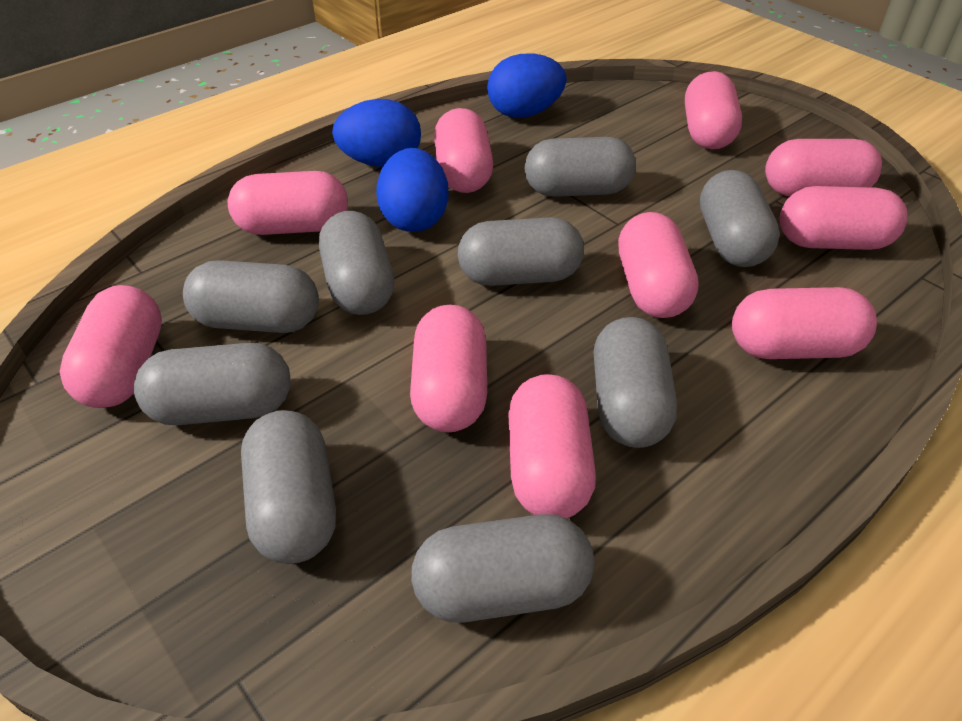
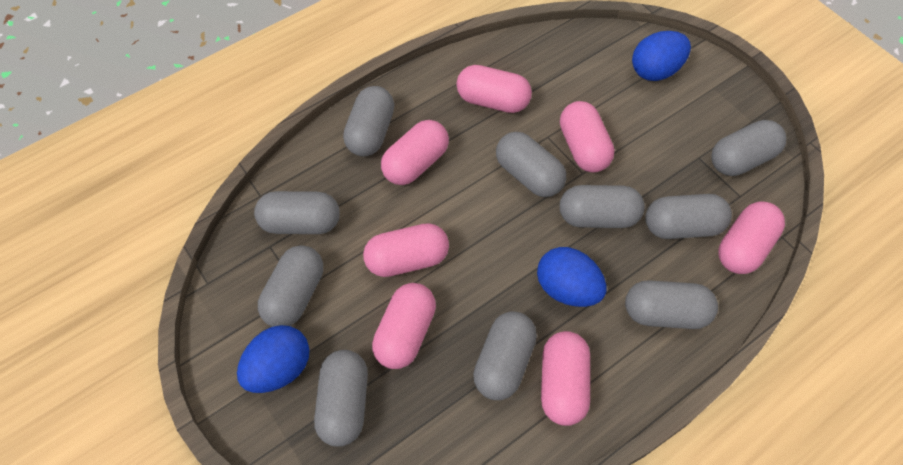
grey capsule: 9 -> 10
pink capsule: 10 -> 7

